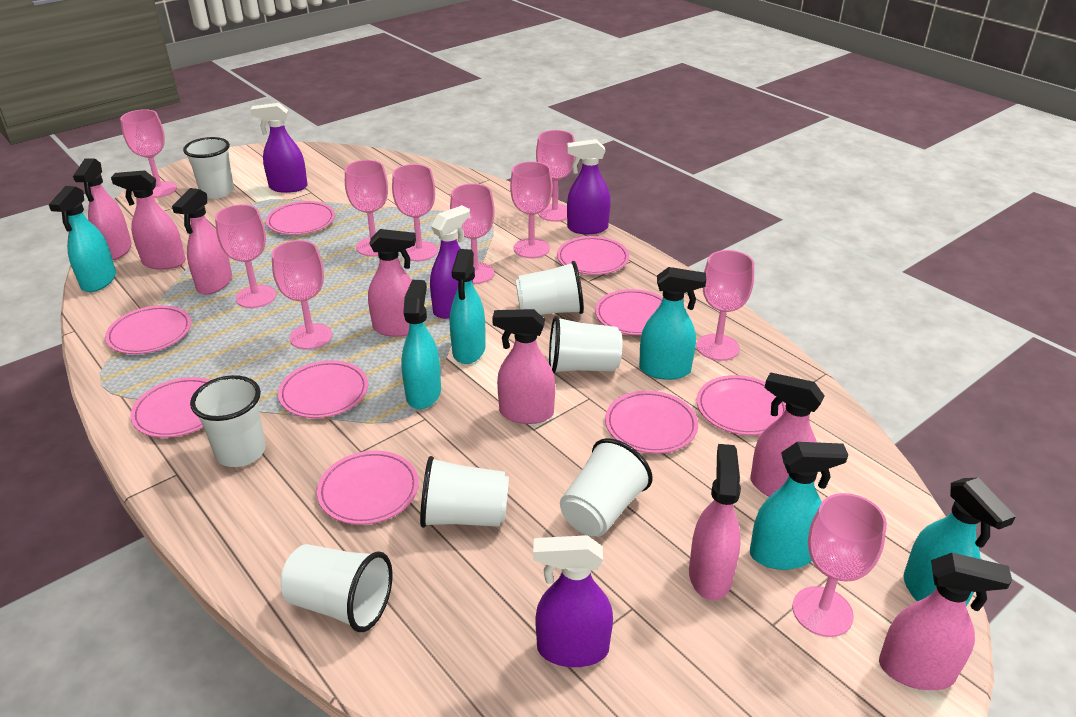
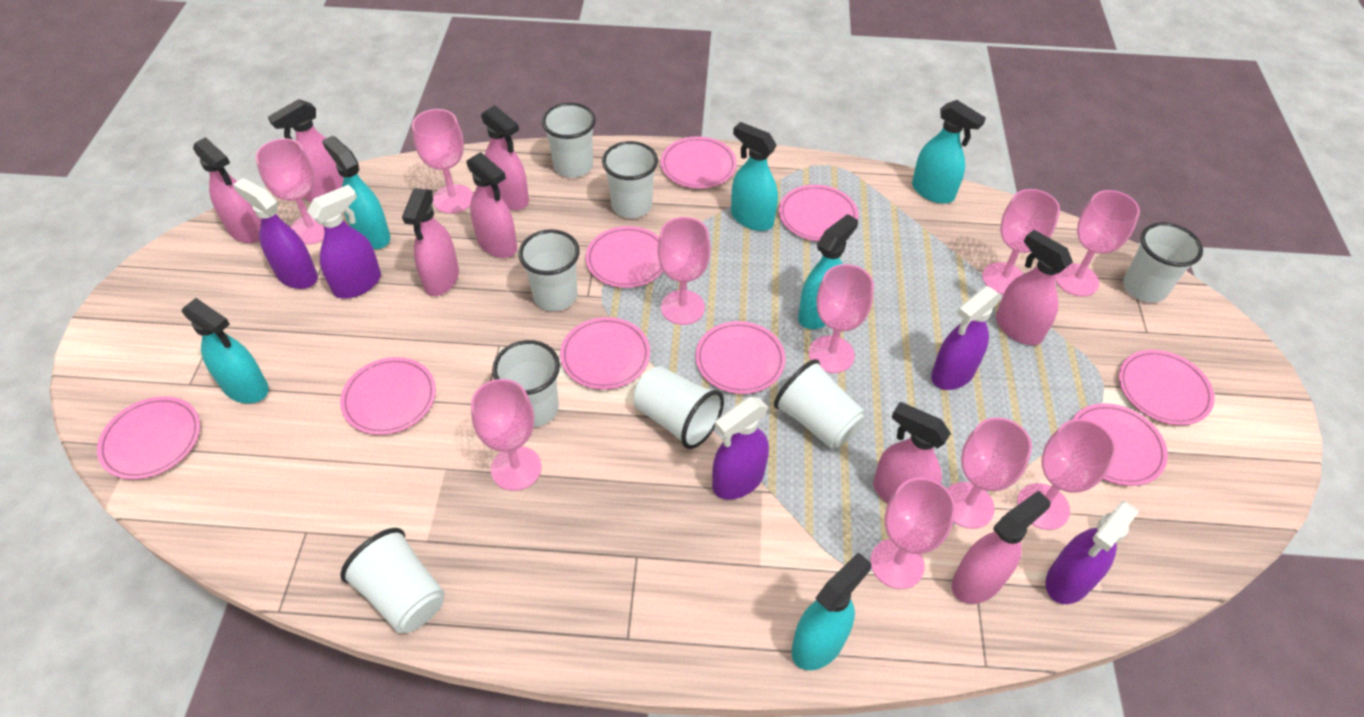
purple spray bottle: 4 -> 5
white cup: 7 -> 8

